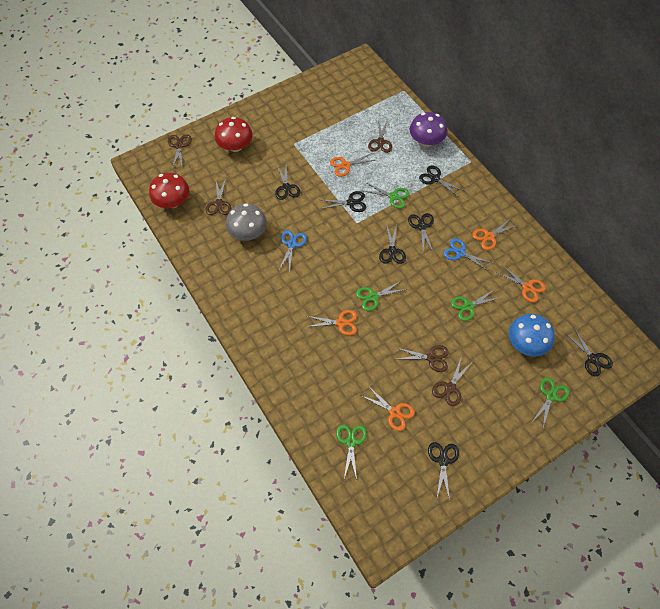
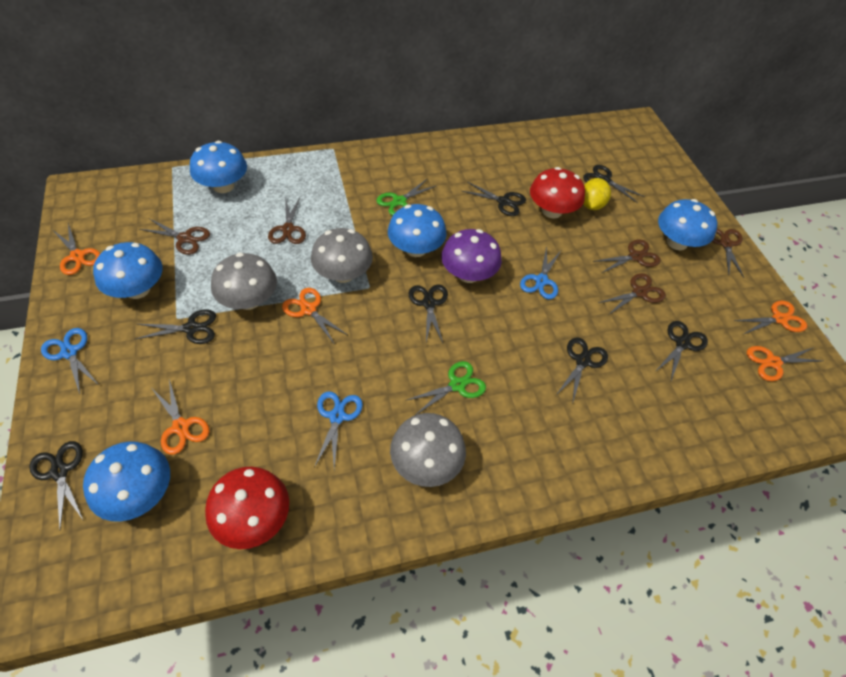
blue mushroom: 1 -> 5
blue scissors: 2 -> 3
green scissors: 5 -> 2
grey mushroom: 1 -> 3
yellow lemon: 0 -> 1

